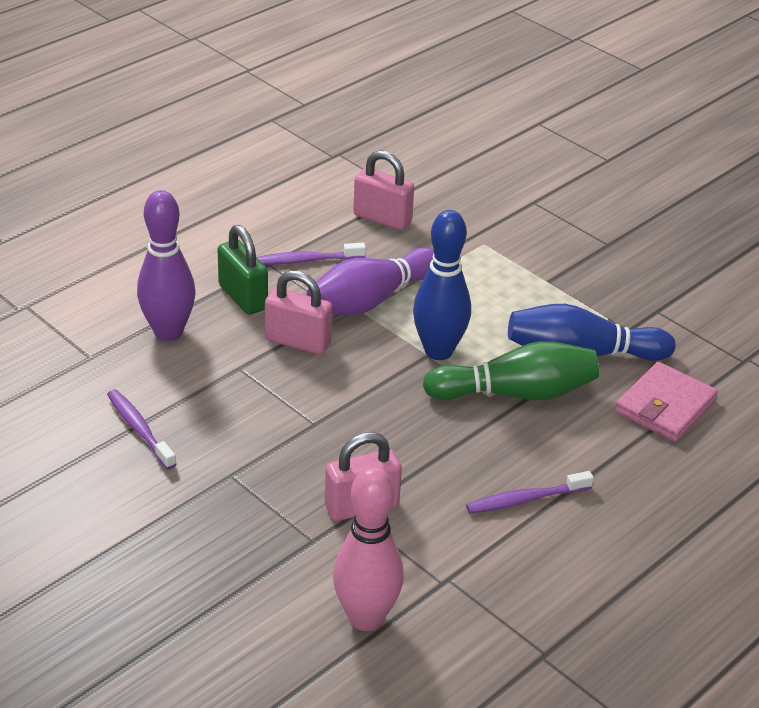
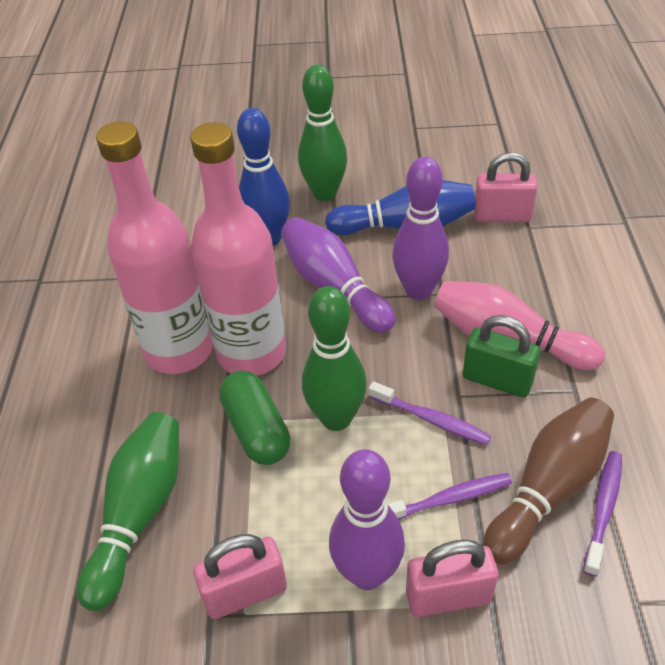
brown bowling pin: 0 -> 1
green bowling pin: 1 -> 3
green capsule: 0 -> 1
pink bottle: 0 -> 2
pink wallet: 1 -> 0
purple bowling pin: 2 -> 3

